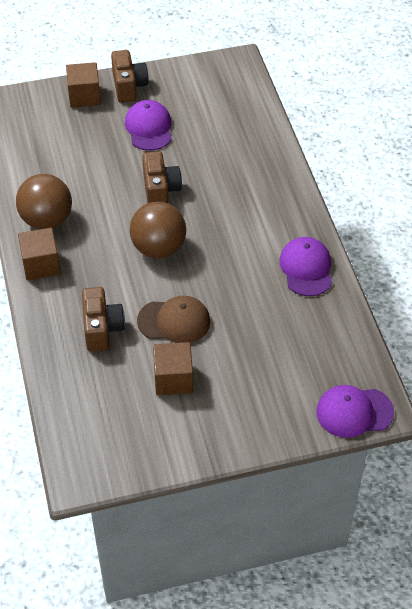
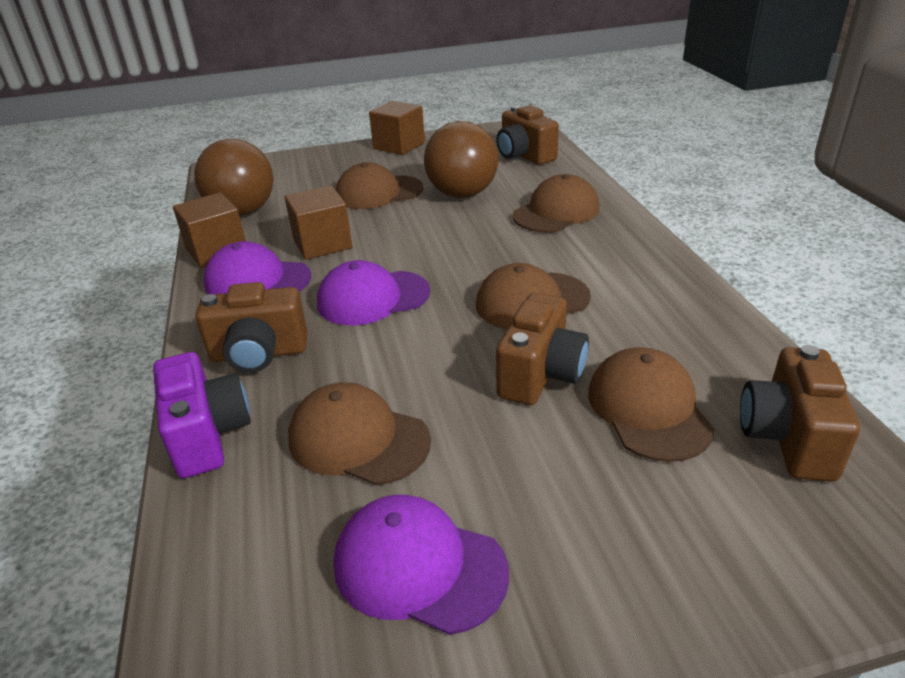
brown camera: 3 -> 4
brown cap: 1 -> 5
purple camera: 0 -> 1

